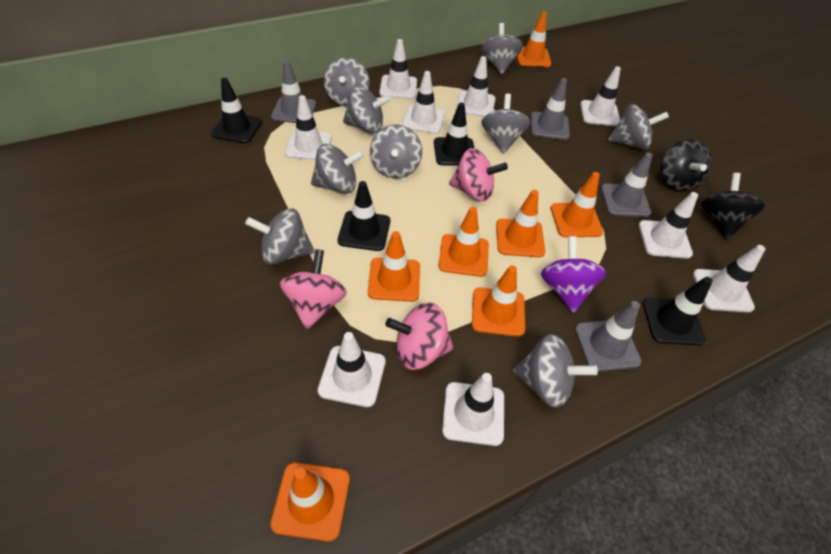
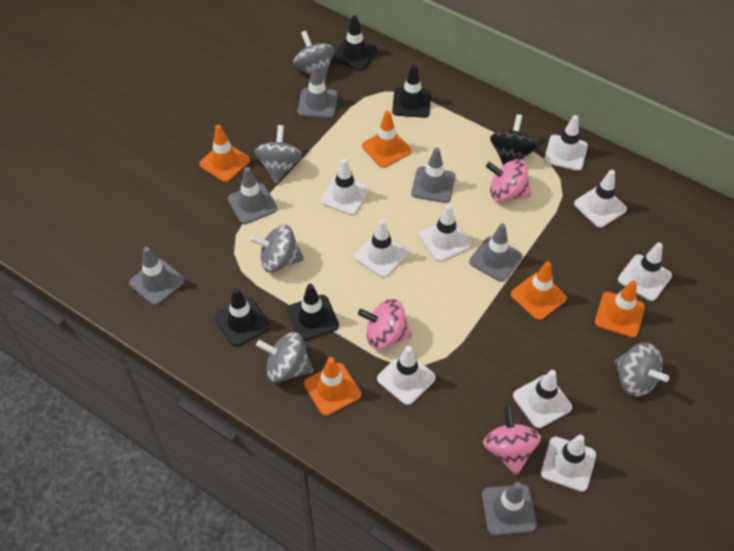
black spinning top: 2 -> 1
grey spinning top: 9 -> 5
grey traffic cone: 4 -> 6
orange traffic cone: 7 -> 5
purple spinning top: 1 -> 0

